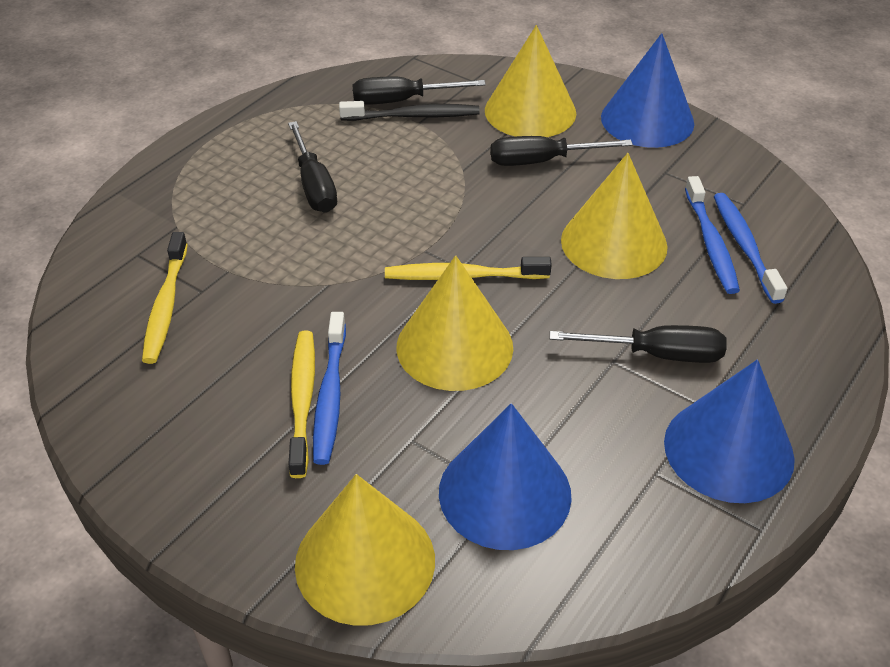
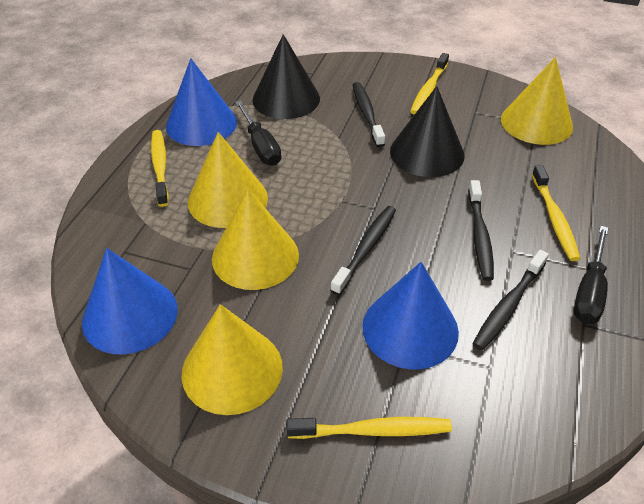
black cone: 0 -> 2
black screwdriver: 4 -> 2
black toothbrush: 1 -> 4
blue toothbrush: 3 -> 0
yellow toothbrush: 3 -> 4

